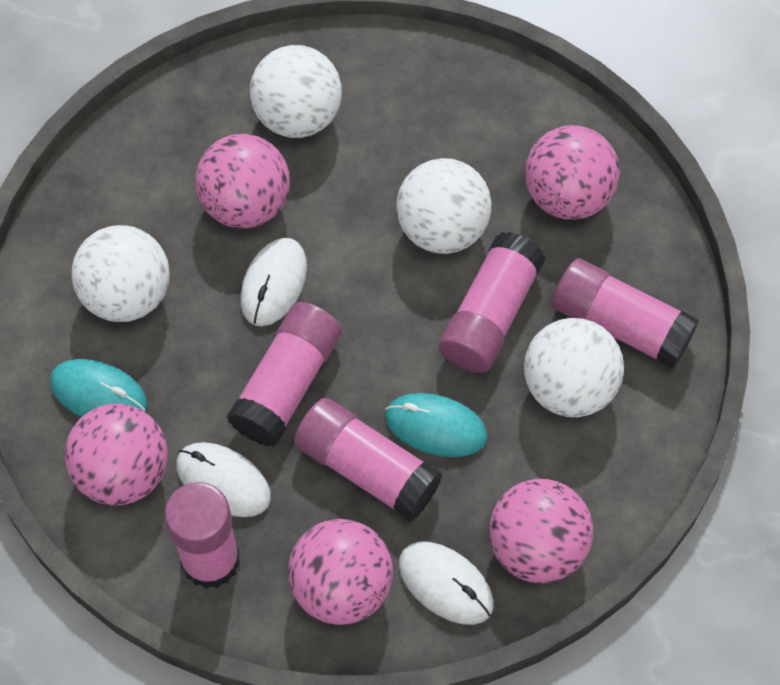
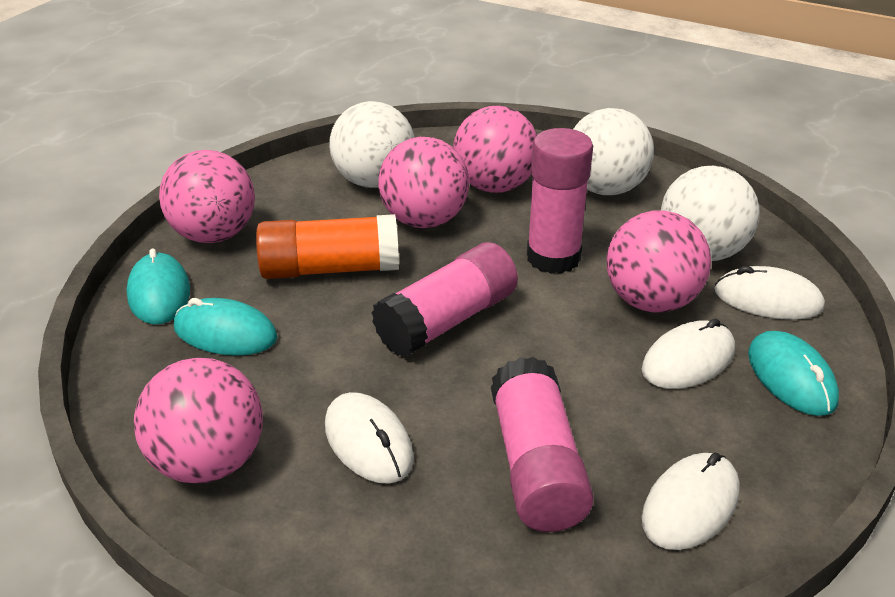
orange glue stick: 0 -> 1
pink glue stick: 5 -> 3
turquoise mouse: 2 -> 3
white ball: 4 -> 3
white mouse: 3 -> 4

